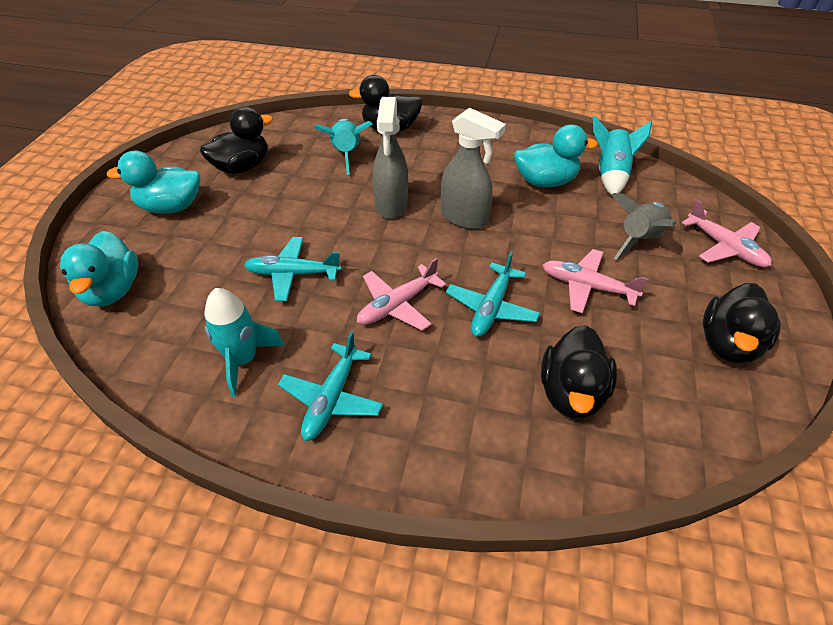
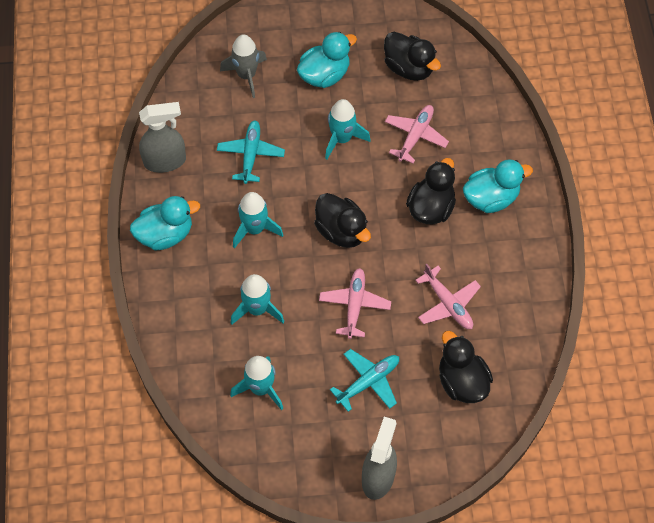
turquoise plane: 3 -> 2
turquoise rocket: 3 -> 4

